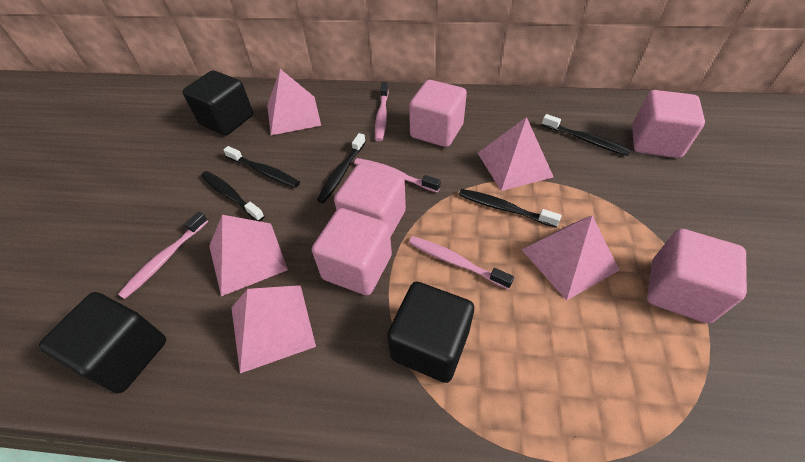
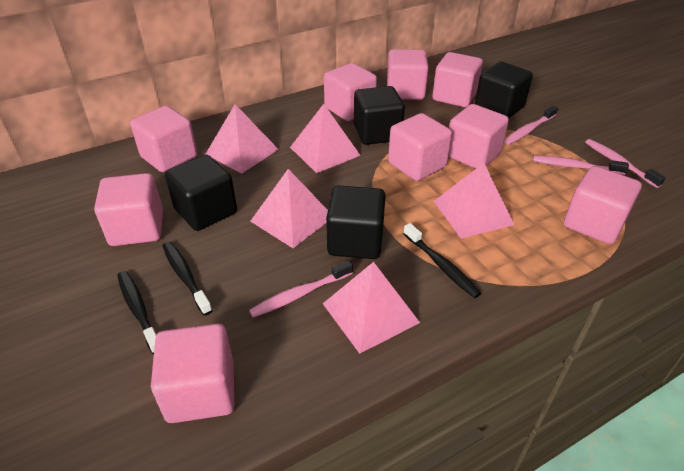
black cube: 3 -> 4
black toothbrush: 5 -> 3
pink cube: 5 -> 9

